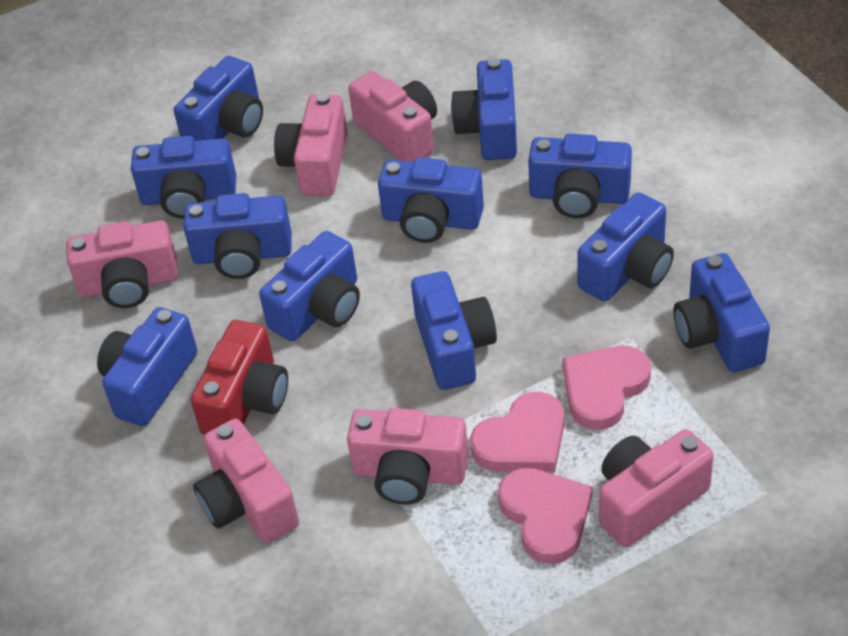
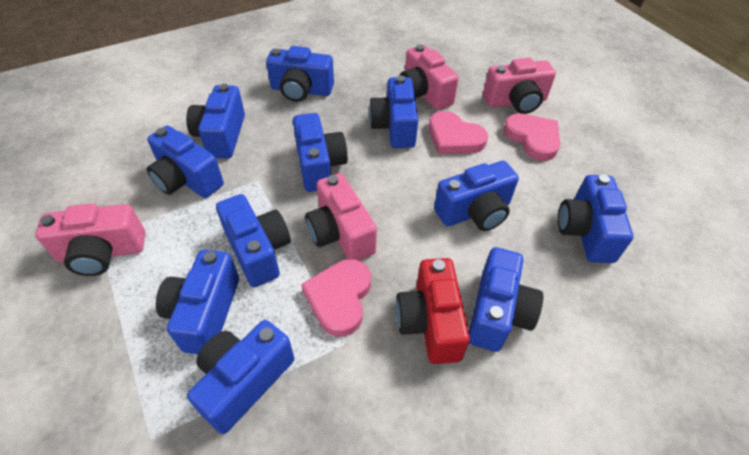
pink camera: 6 -> 4

